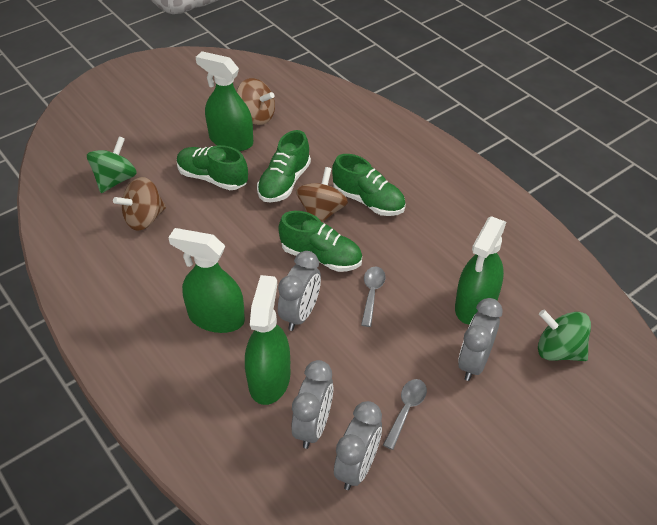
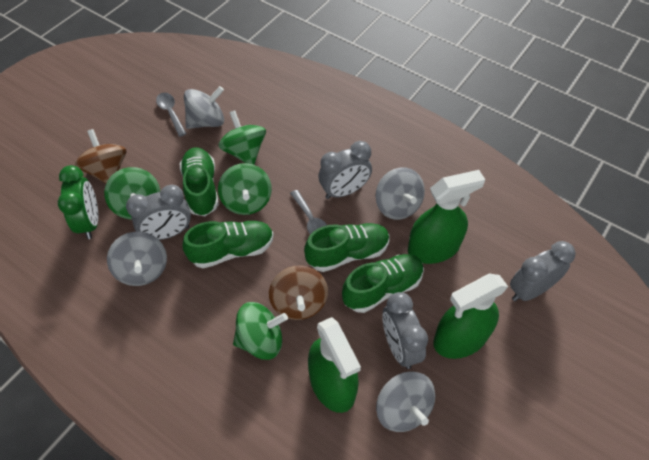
brown spinning top: 3 -> 2
green clock: 0 -> 1
green spinning top: 2 -> 4
green spray bottle: 4 -> 3
grey spinning top: 0 -> 4

